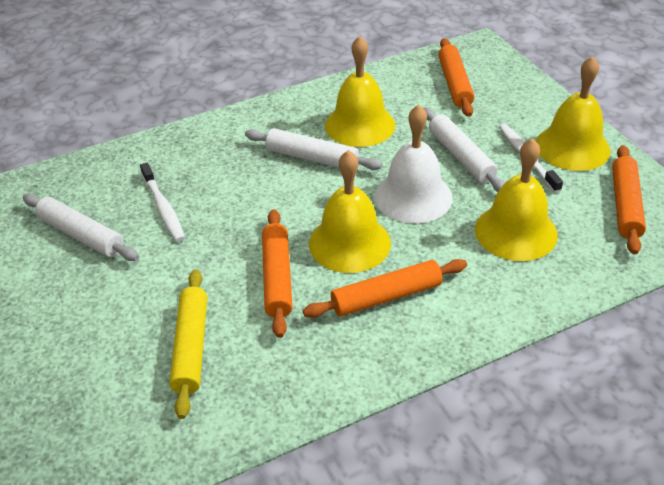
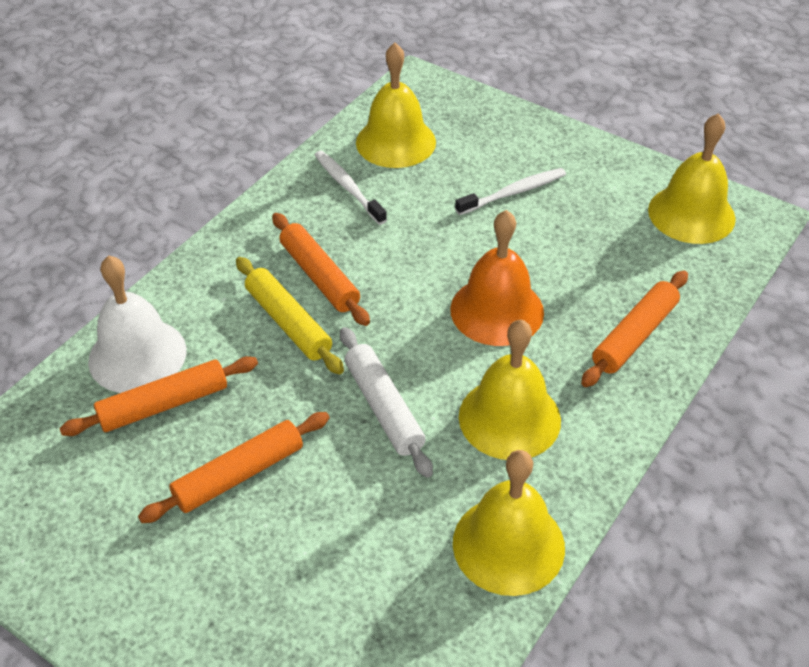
orange bell: 0 -> 1
white rolling pin: 3 -> 1

